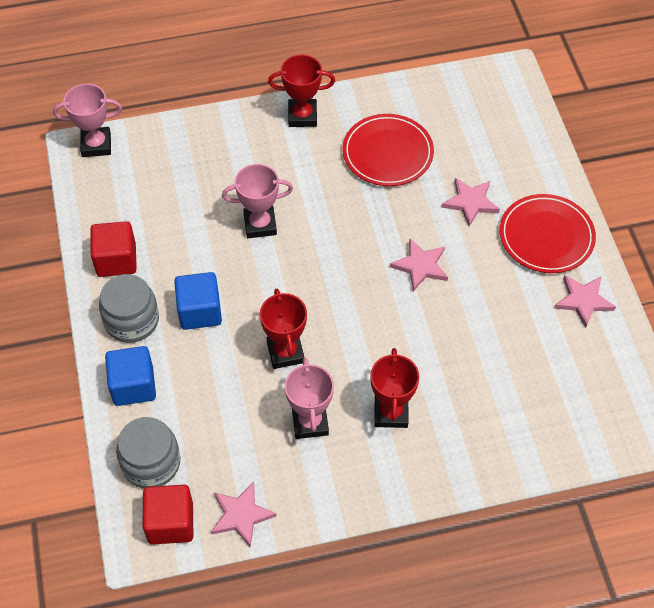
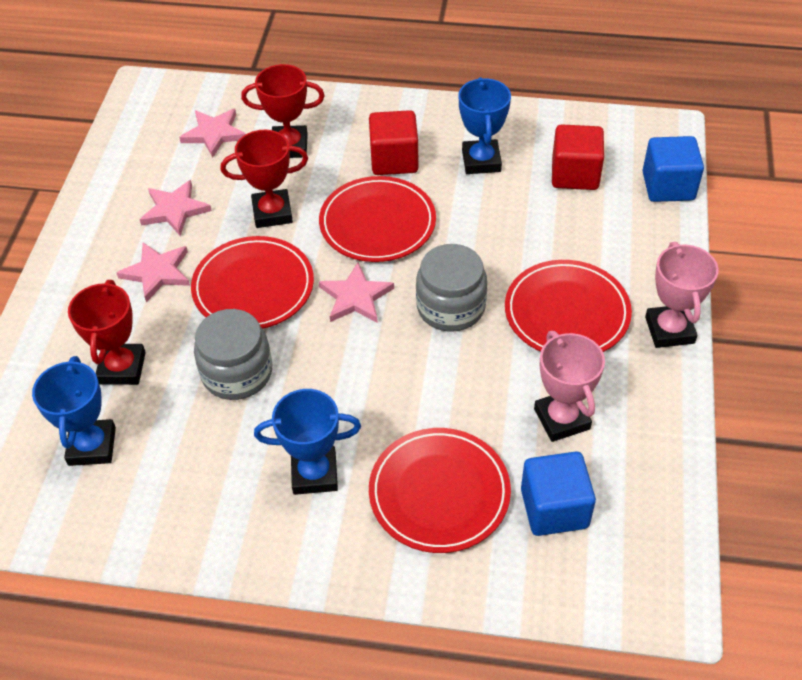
blue trophy: 0 -> 3
pink trophy: 3 -> 2
red plate: 2 -> 4

